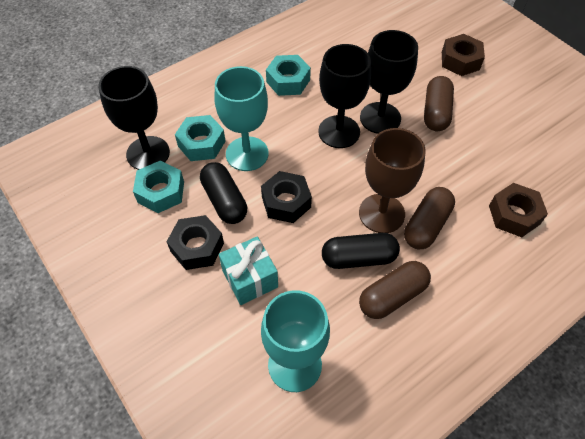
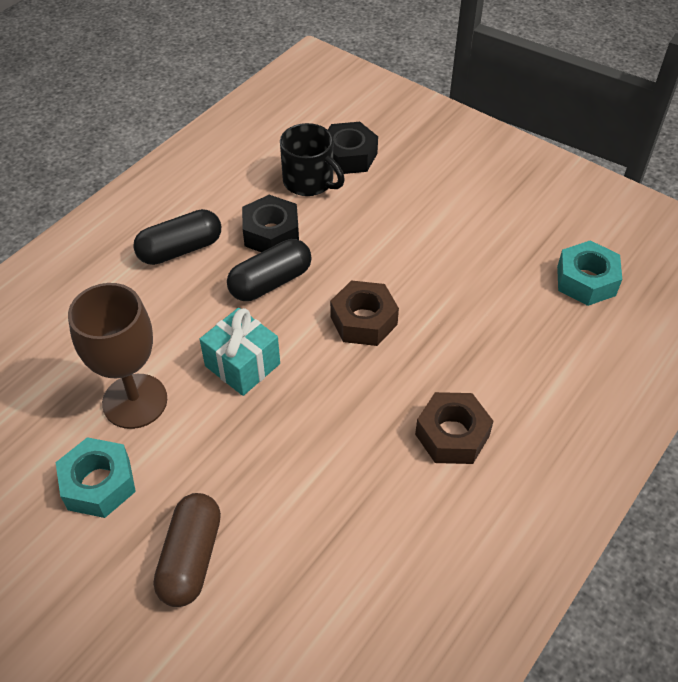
black goblet: 3 -> 0
black mug: 0 -> 1
brown capsule: 3 -> 1
turquoise goblet: 2 -> 0
turquoise nut: 3 -> 2

